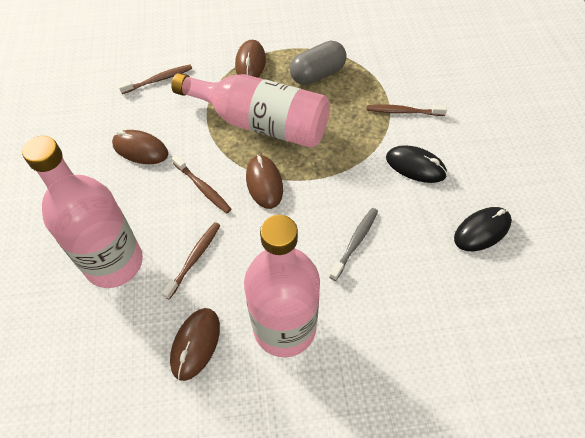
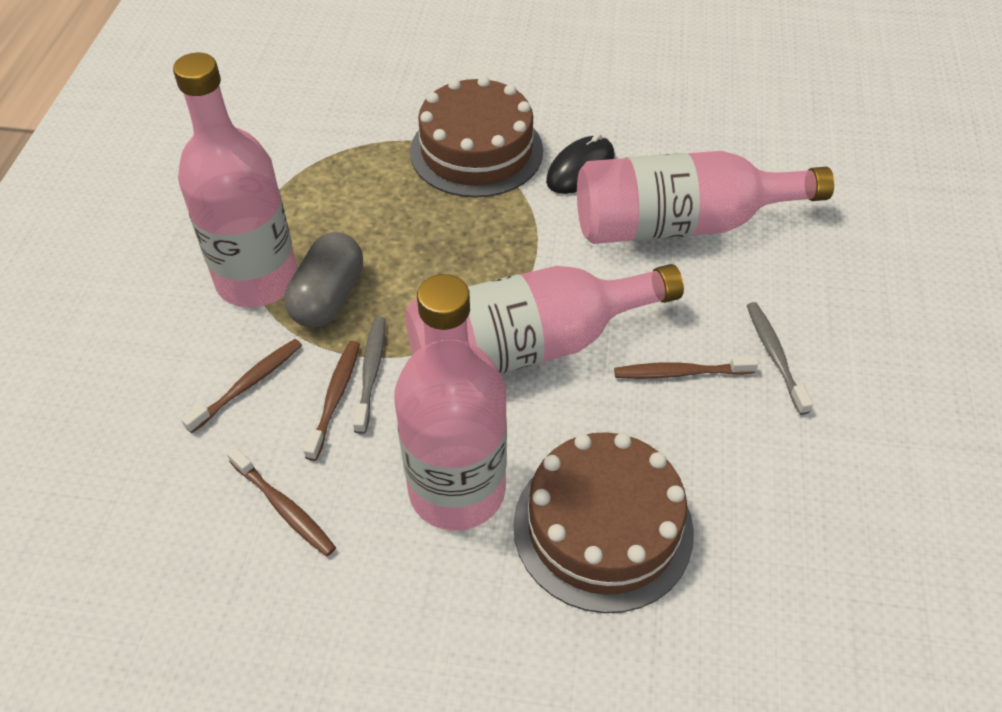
black mouse: 2 -> 1
brown cake: 0 -> 2
brown mouse: 4 -> 0
grey toothbrush: 1 -> 2
pink bottle: 3 -> 4

